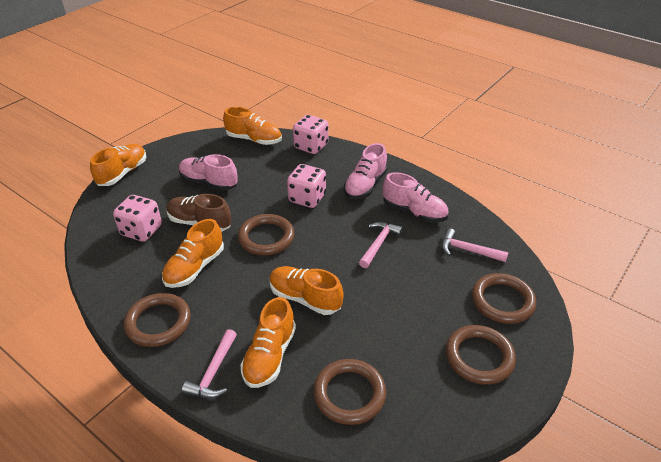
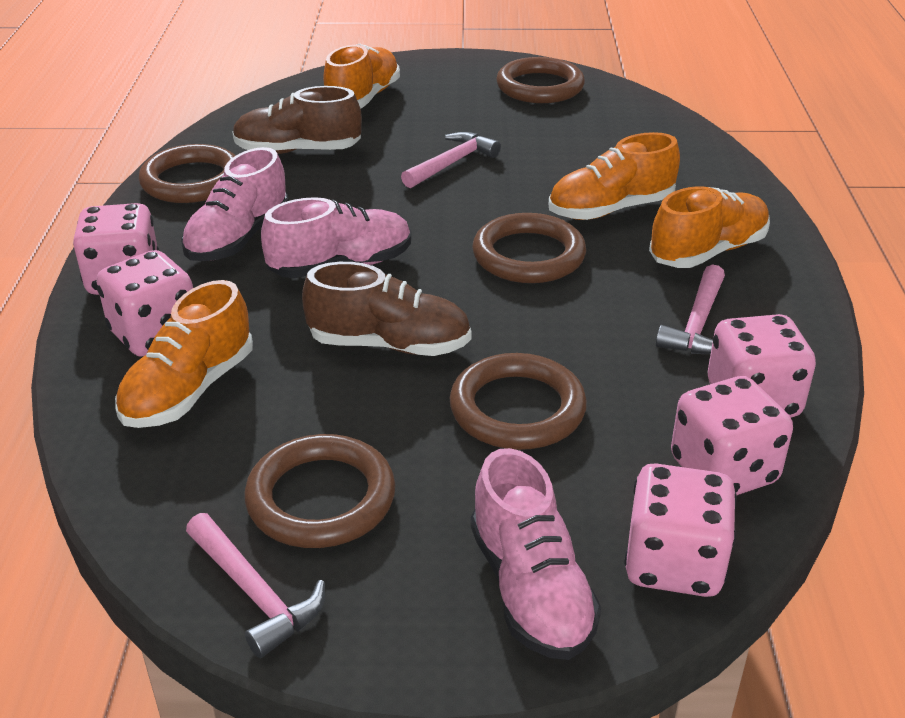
brown shoe: 1 -> 2
orange shoe: 5 -> 4
pink dice: 3 -> 5

